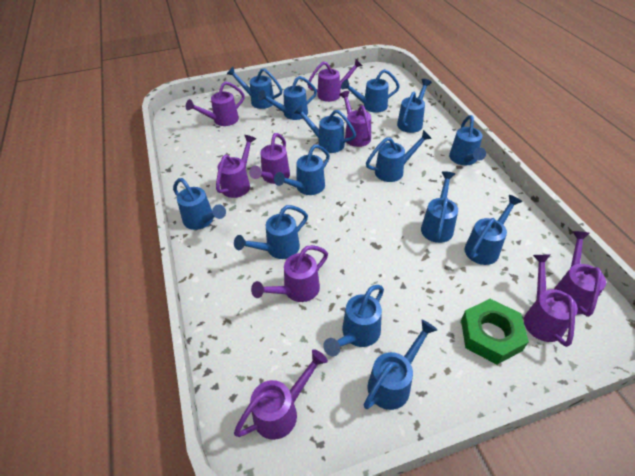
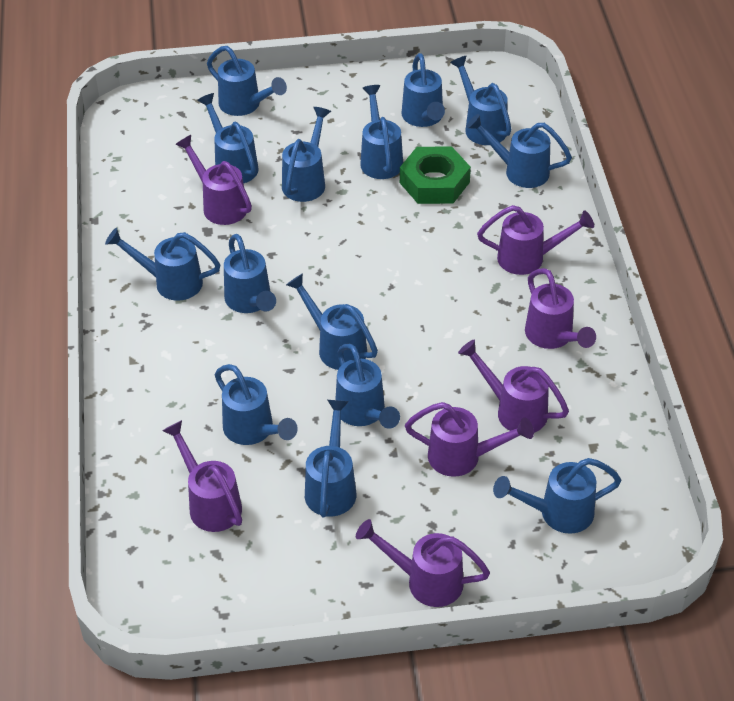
purple watering can: 9 -> 7

